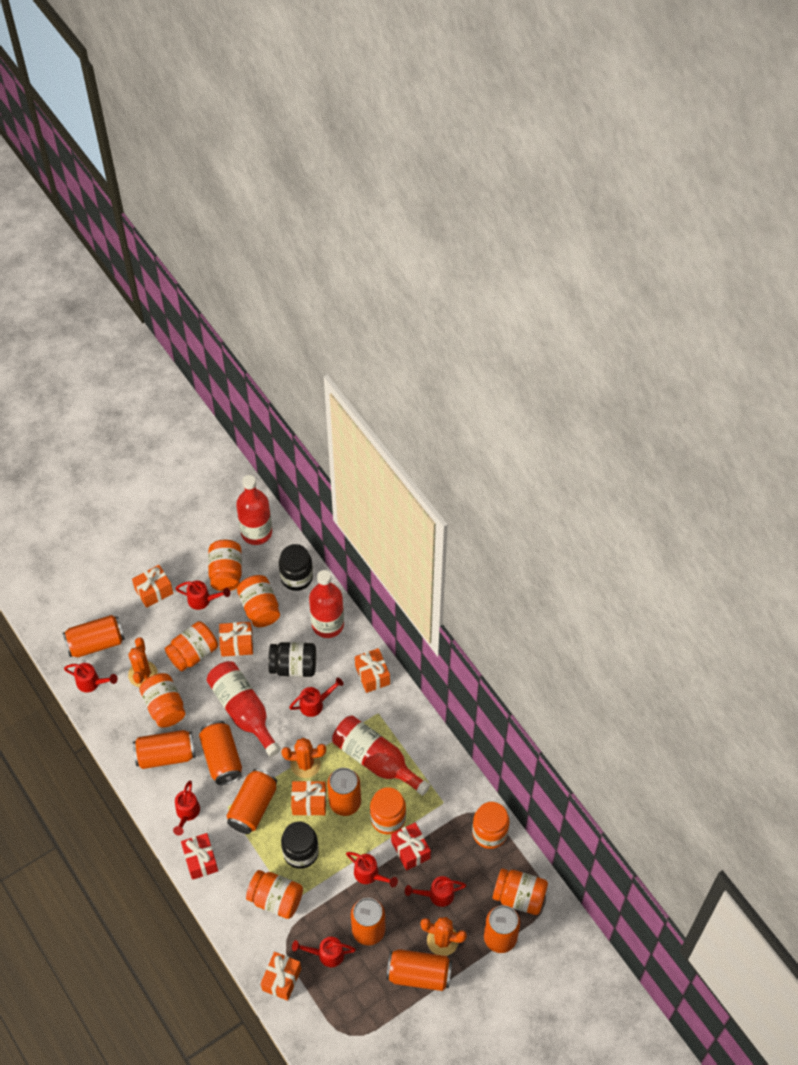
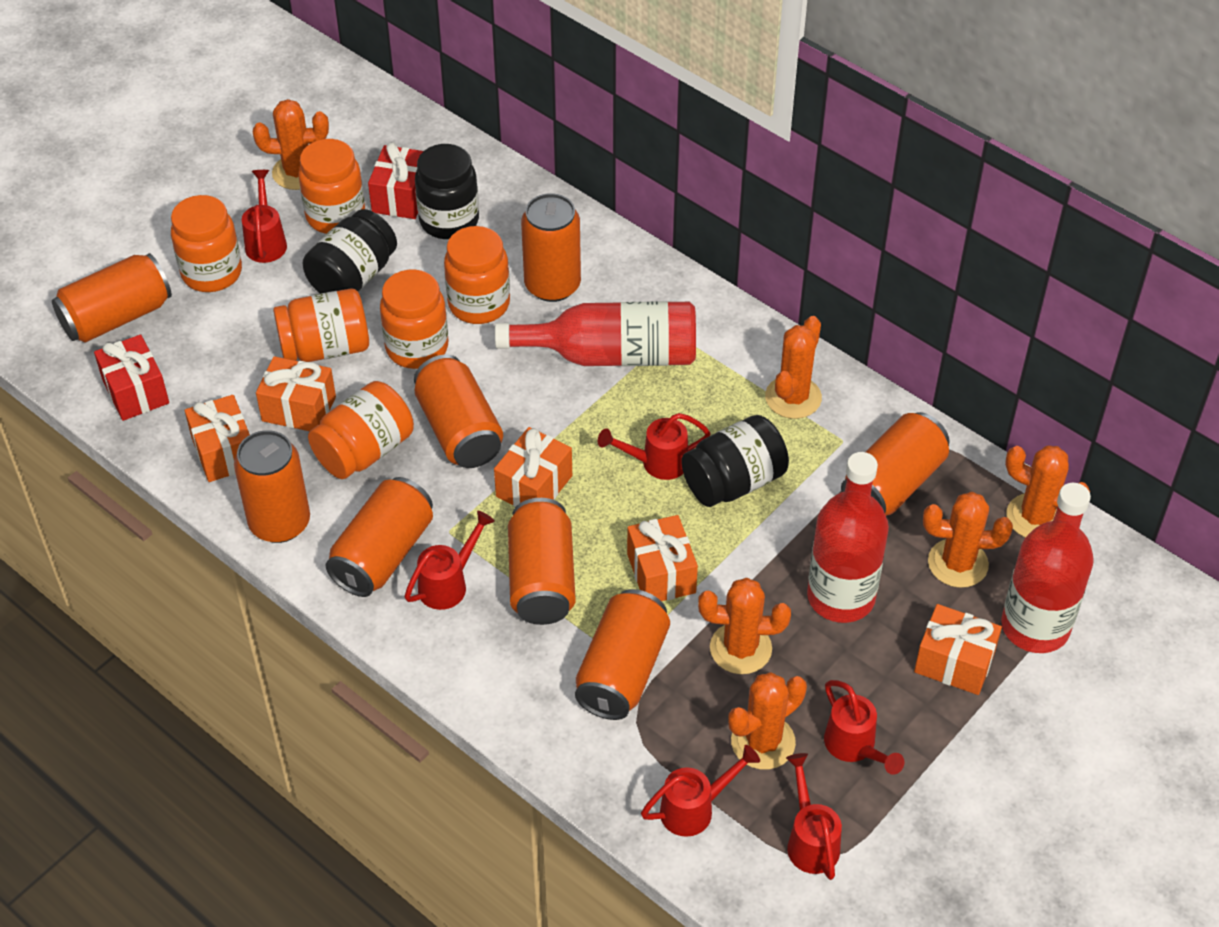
orange cactus: 3 -> 6
orange jar: 8 -> 6
red bottle: 4 -> 3
red watering can: 7 -> 6

